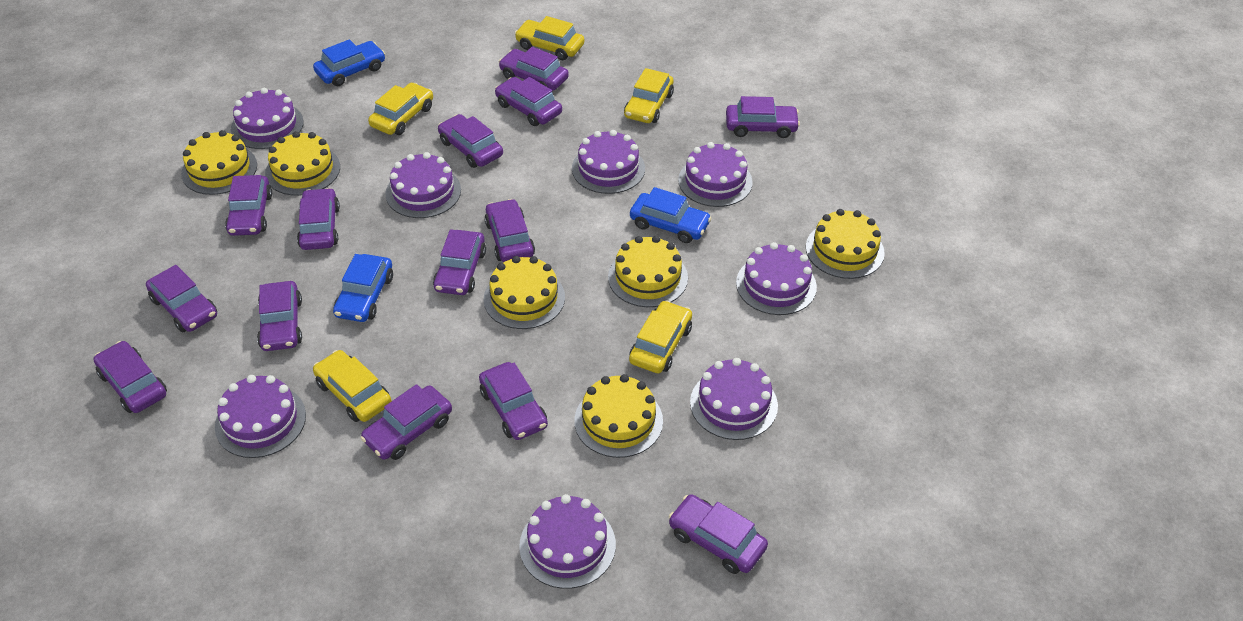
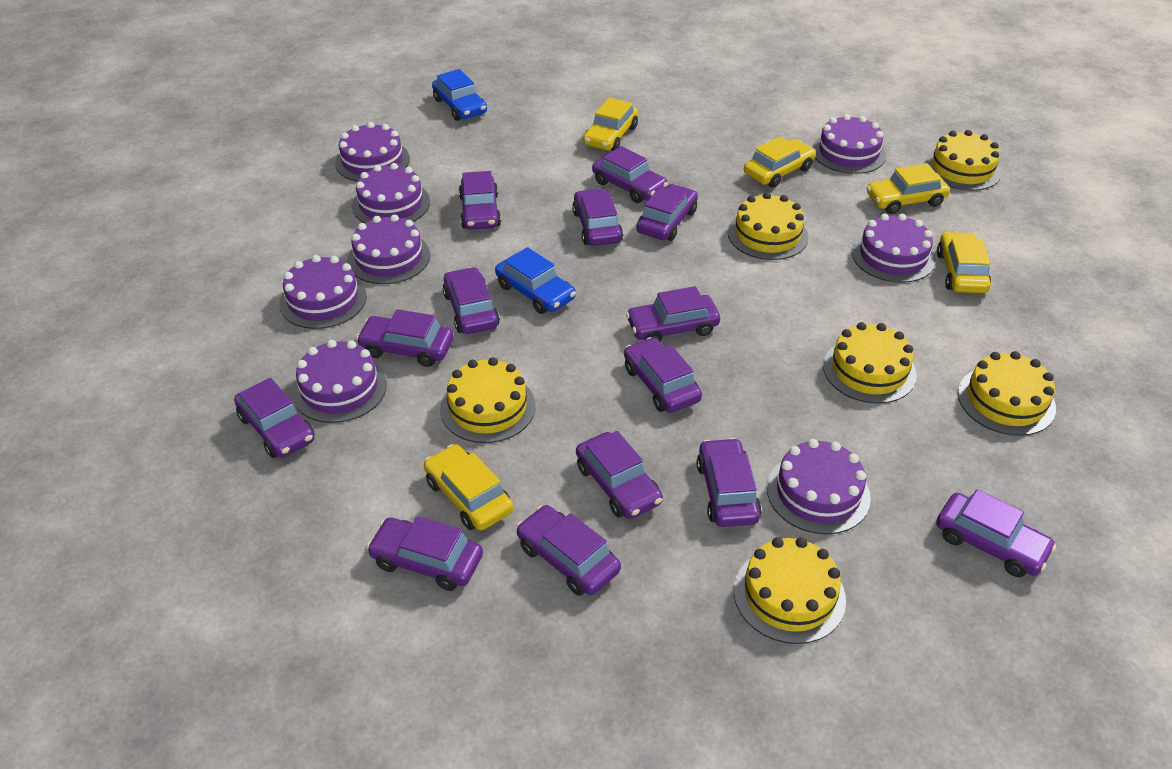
blue car: 3 -> 2

